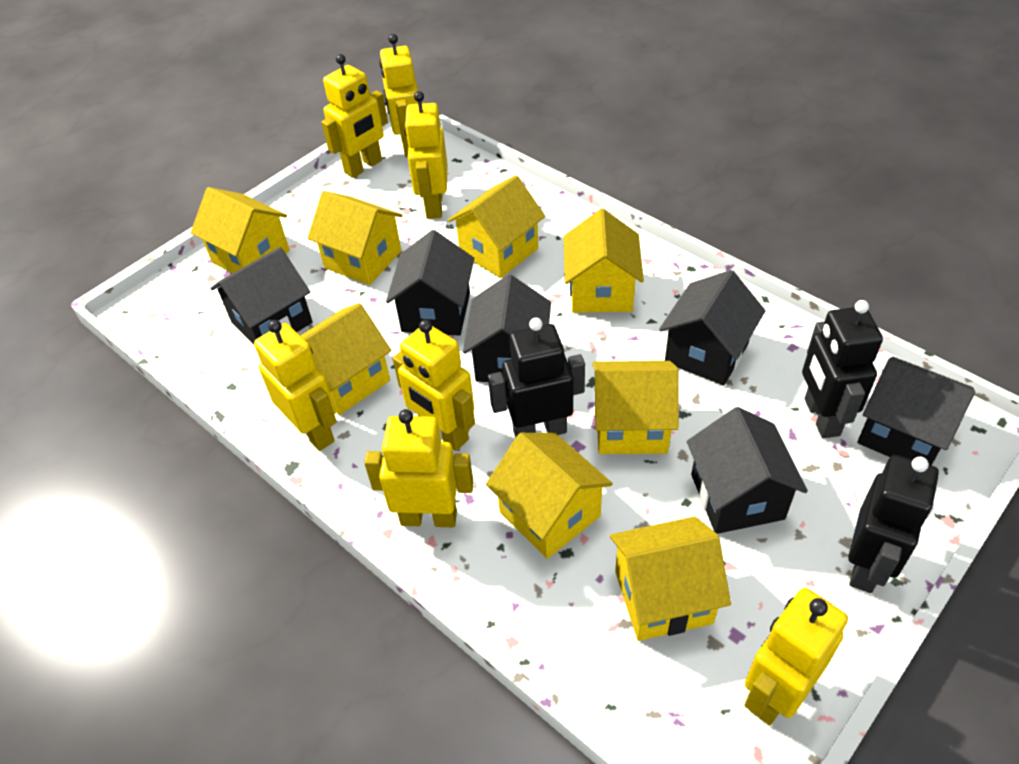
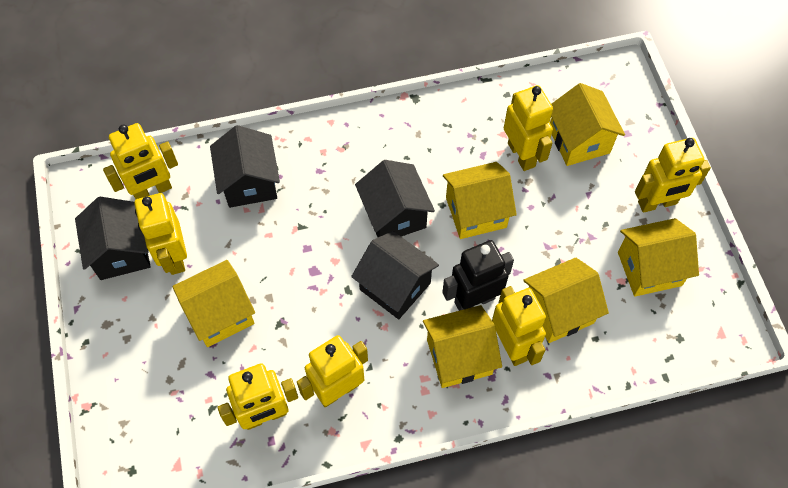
black house: 6 -> 4
black robot: 3 -> 1
yellow house: 8 -> 6

